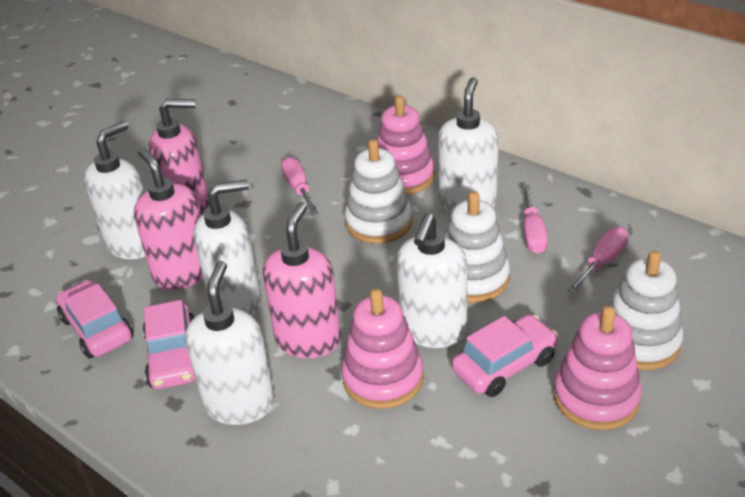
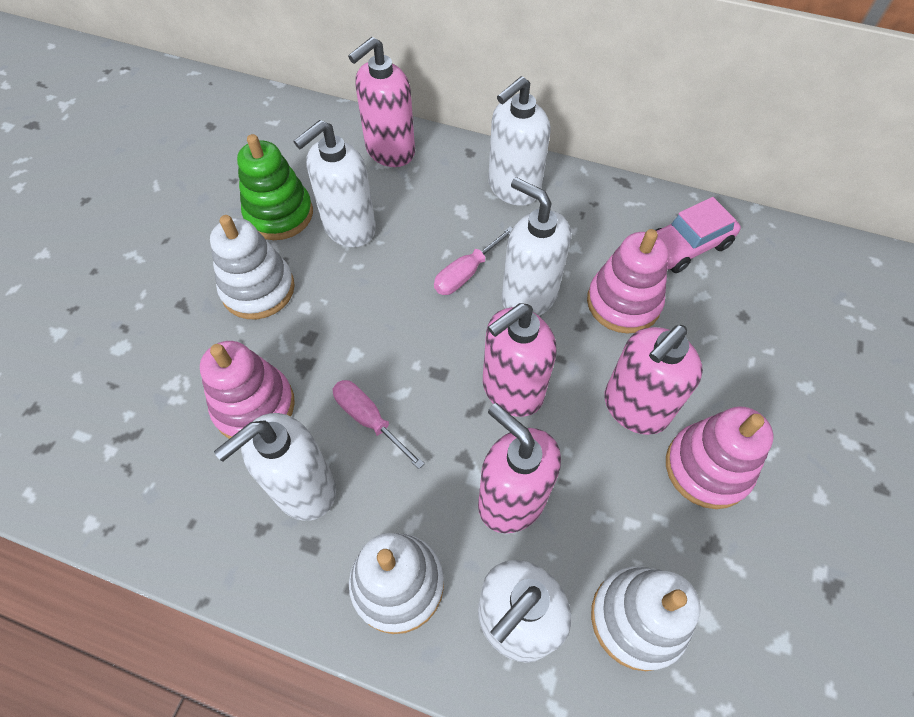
green stacking toy: 0 -> 1
pink car: 3 -> 1
pink screwdriver: 3 -> 2
pink soap dispenser: 3 -> 4

